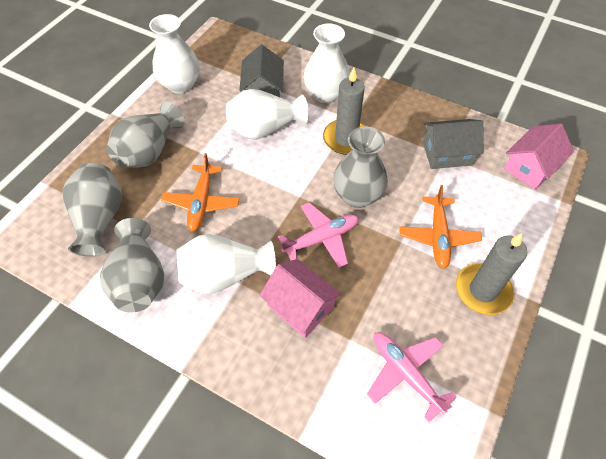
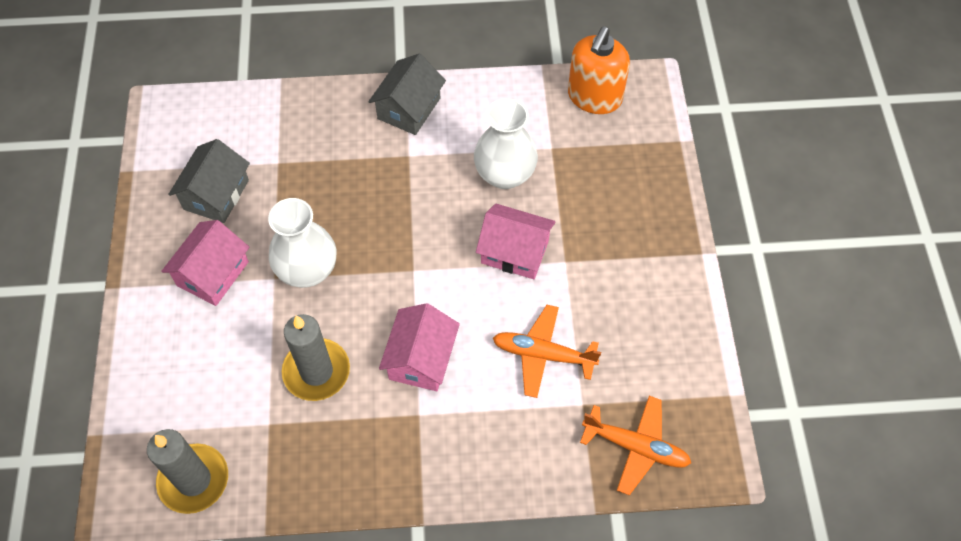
grey vase: 4 -> 0
orange soap dispenser: 0 -> 1
pink house: 2 -> 3
pink plane: 2 -> 0
white vase: 4 -> 2

